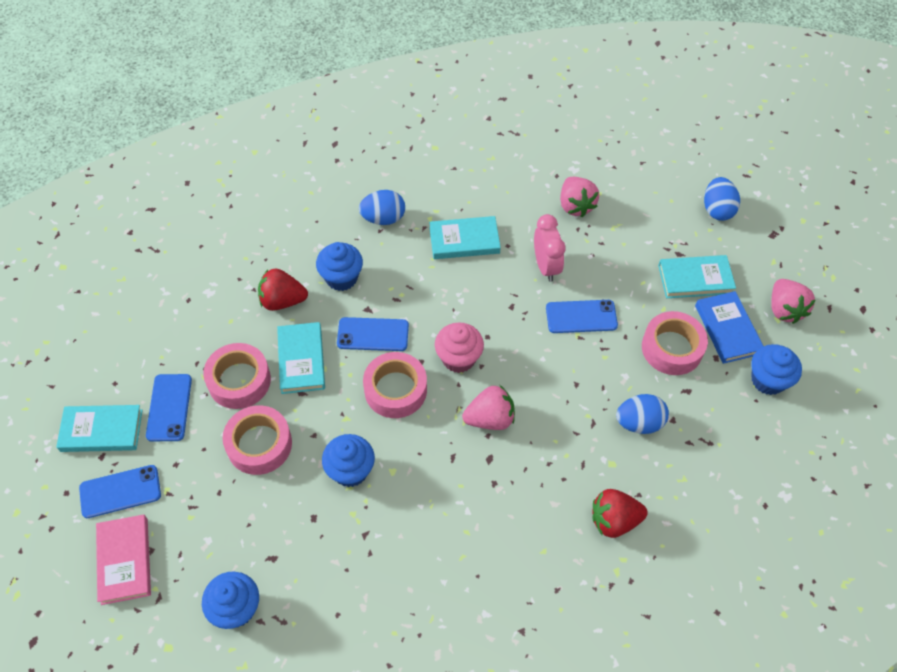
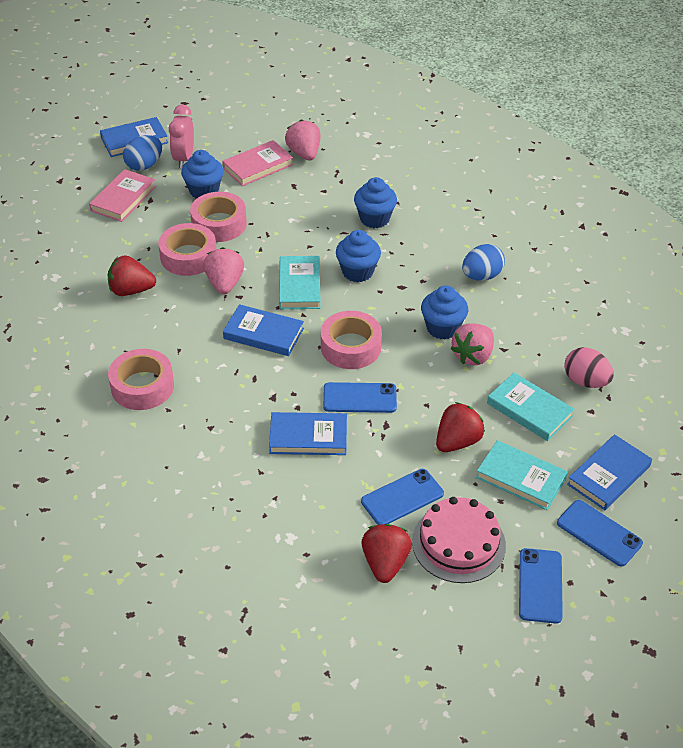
blue book: 1 -> 4
blue egg: 3 -> 2
pink book: 1 -> 2
pink cake: 0 -> 1
pink cupcake: 1 -> 0
pink egg: 0 -> 1
red strawberry: 2 -> 3
turquoise book: 4 -> 3

